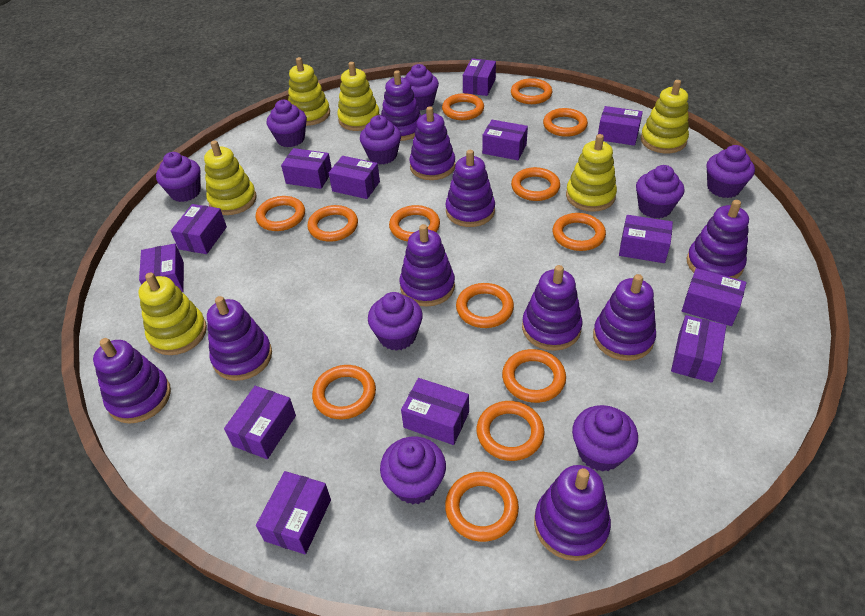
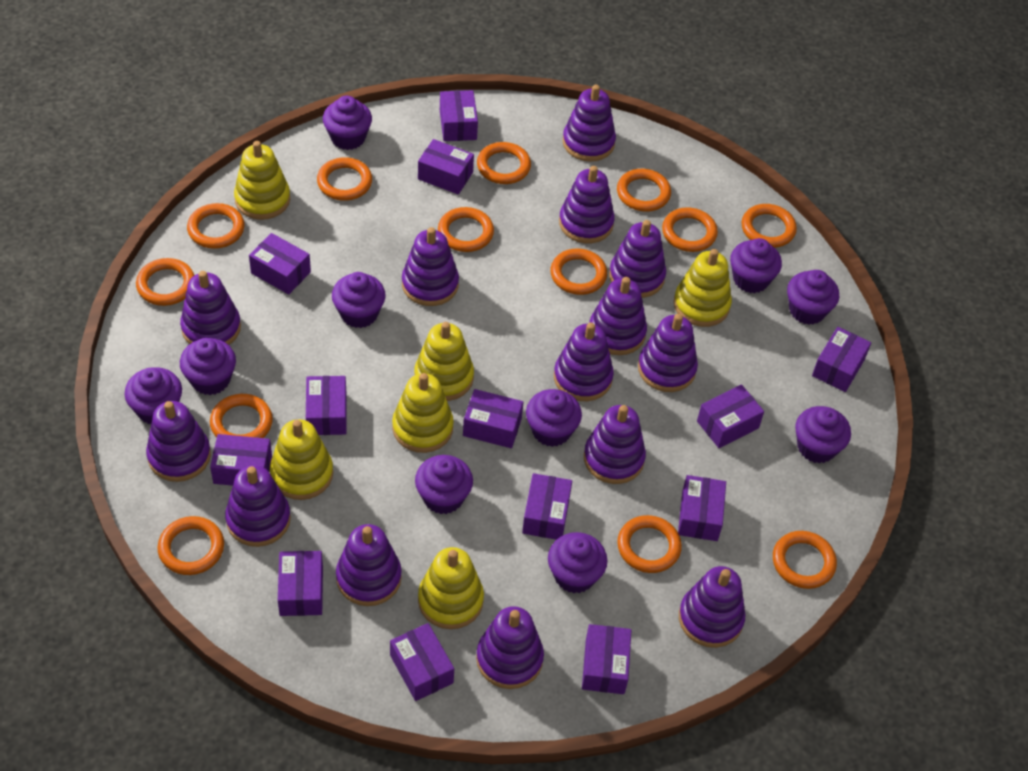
purple cupcake: 9 -> 10
purple stacking toy: 10 -> 14

